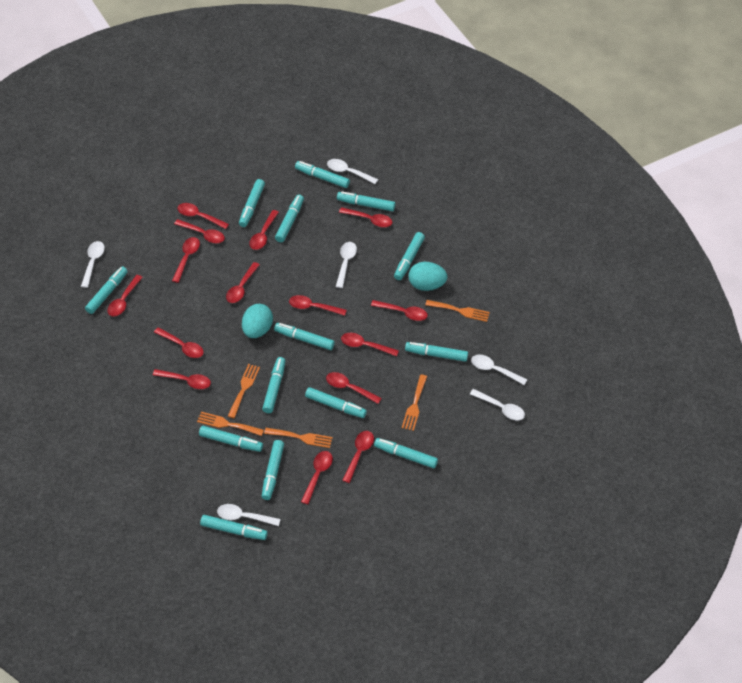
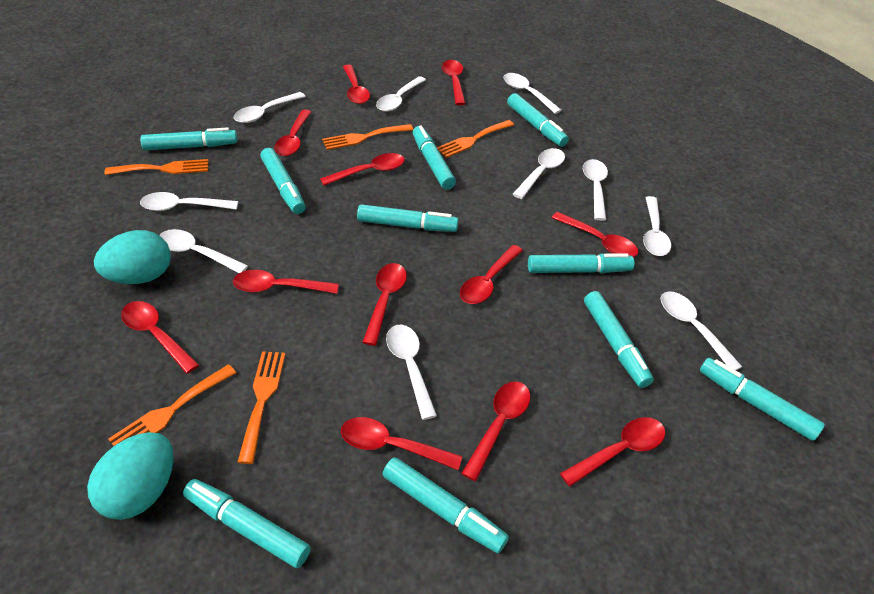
red spoon: 15 -> 12
turquoise marker: 14 -> 10
white spoon: 6 -> 10

